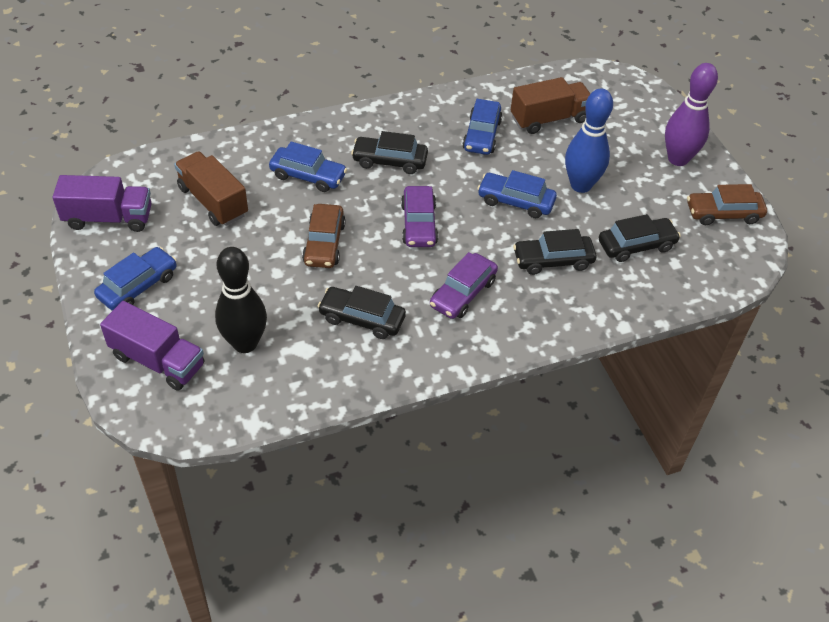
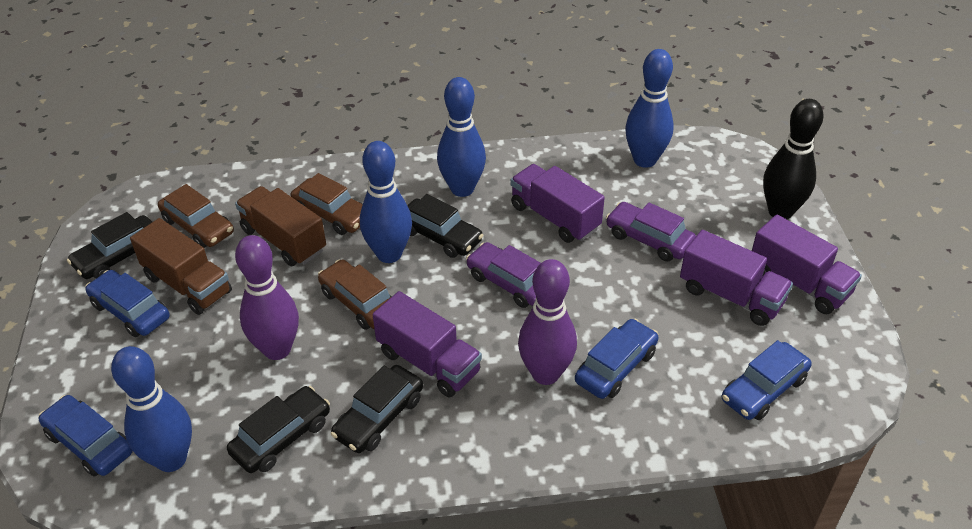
blue bowling pin: 1 -> 4
brown car: 2 -> 3
purple bowling pin: 1 -> 2
purple truck: 2 -> 4

